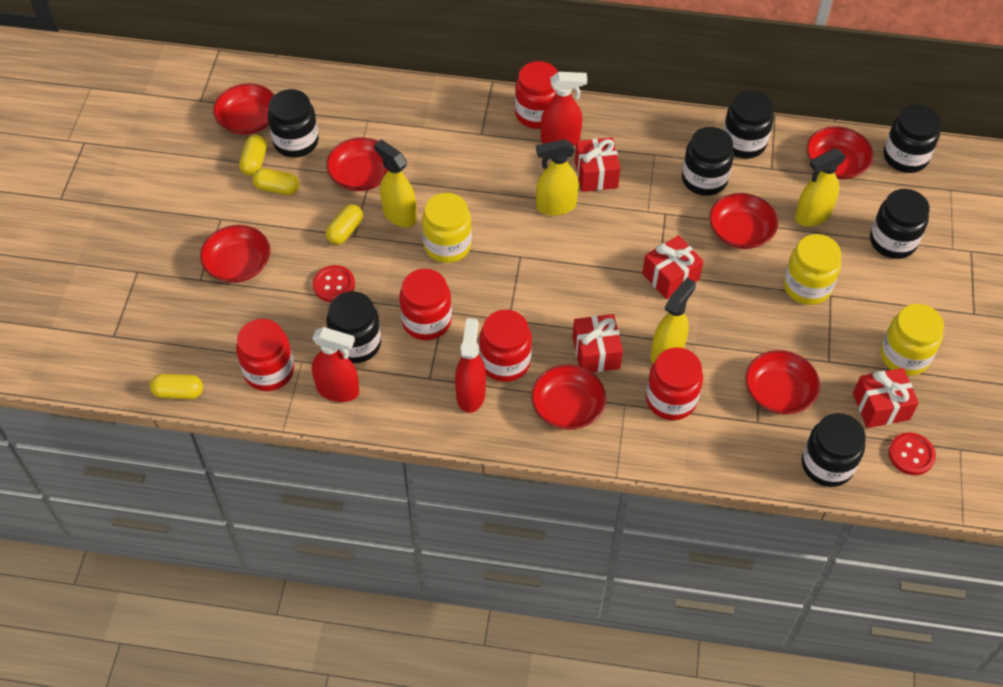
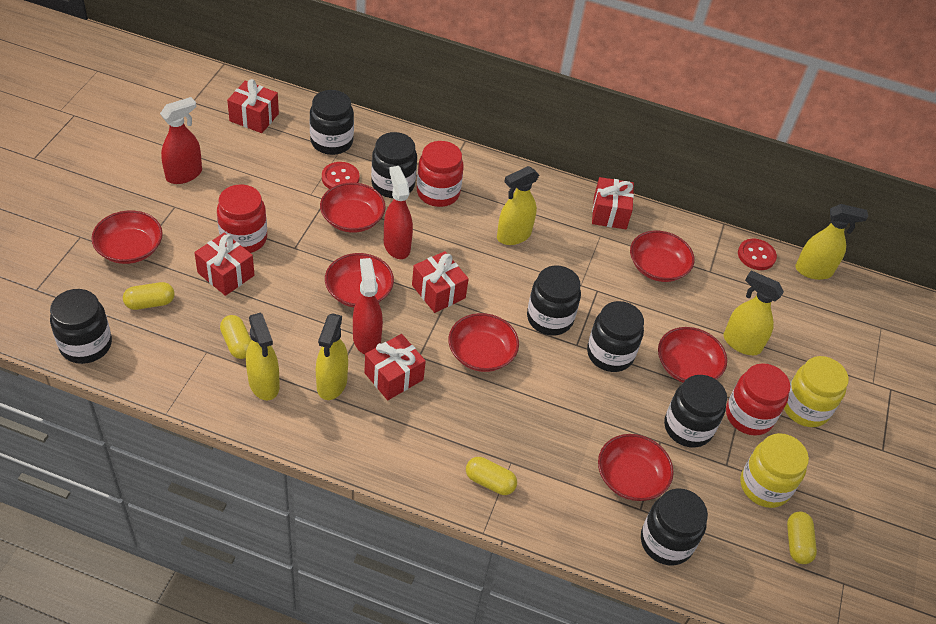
red gift: 4 -> 5
red jar: 5 -> 3
yellow jar: 3 -> 2
yellow spray bottle: 4 -> 5

